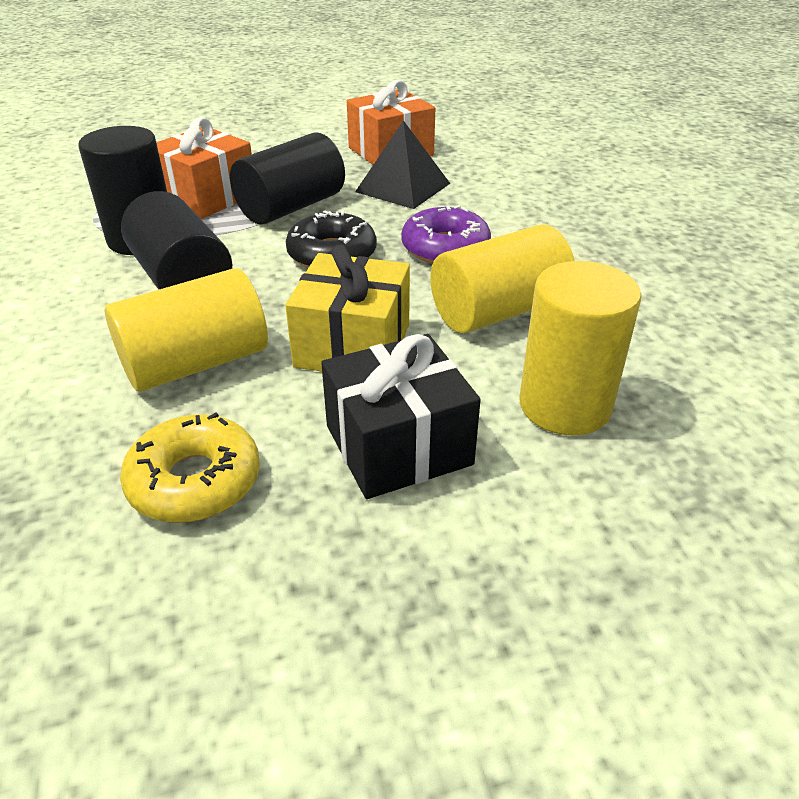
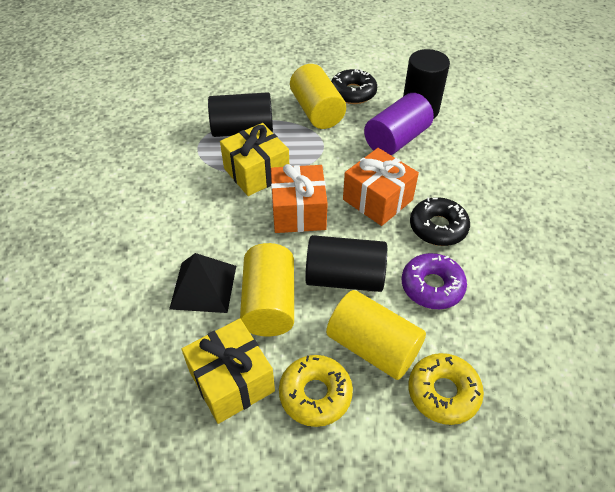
black donut: 1 -> 2
black gift: 1 -> 0
purple cylinder: 0 -> 1
yellow donut: 1 -> 2
yellow gift: 1 -> 2

